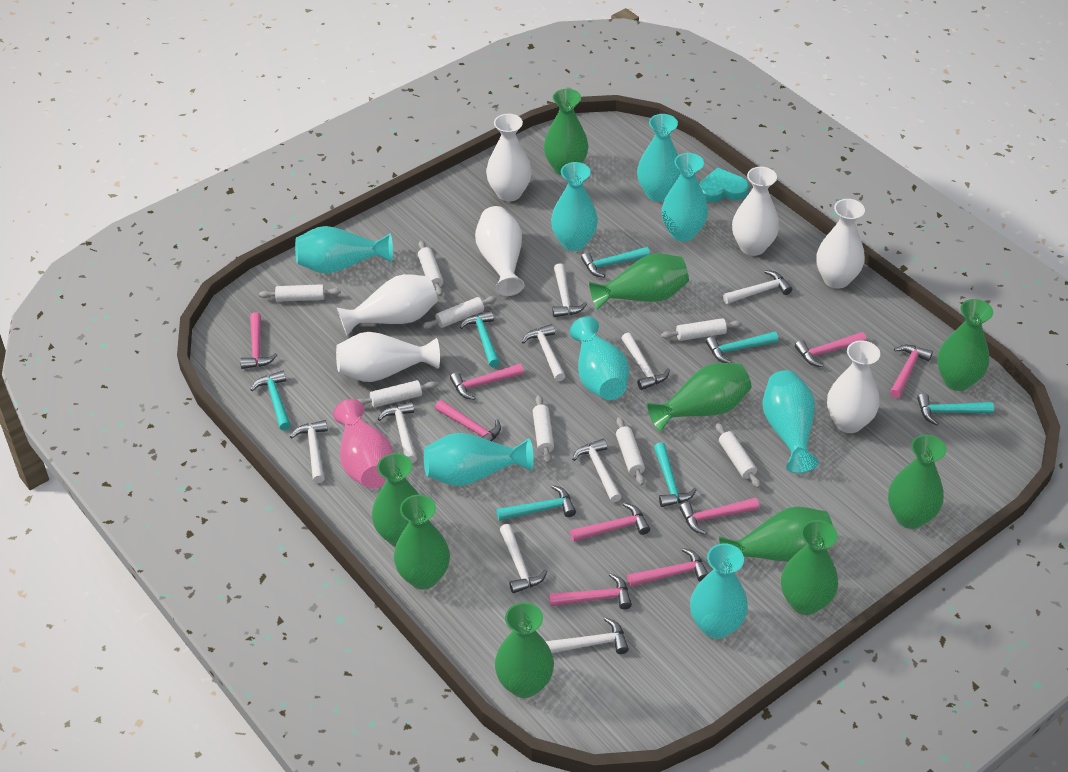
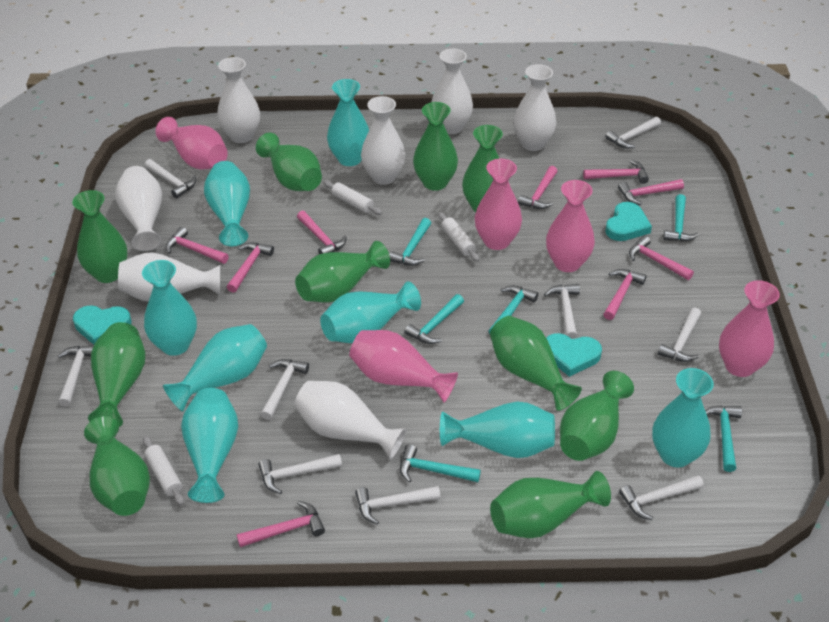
pink vase: 1 -> 5
turquoise hammer: 7 -> 6
turquoise heart: 1 -> 3
white rolling pin: 8 -> 3

